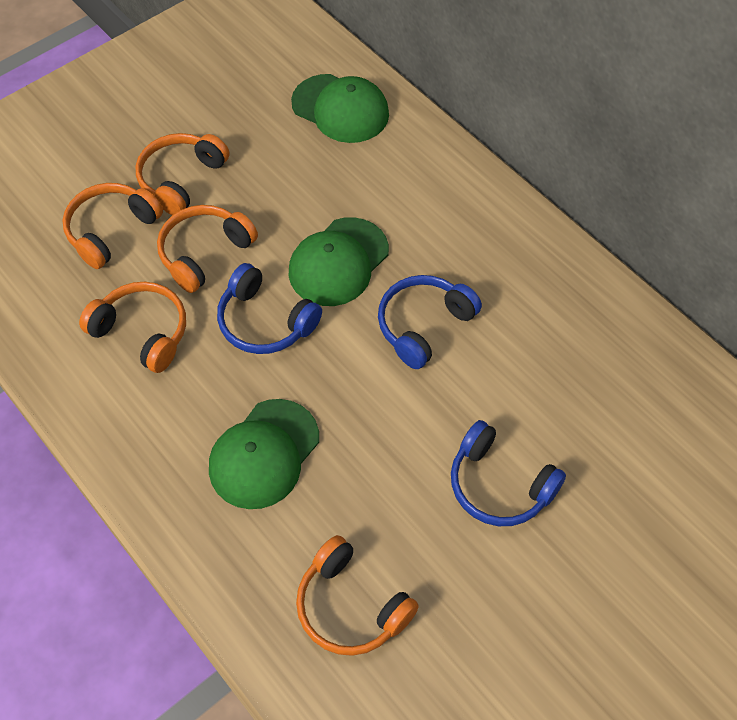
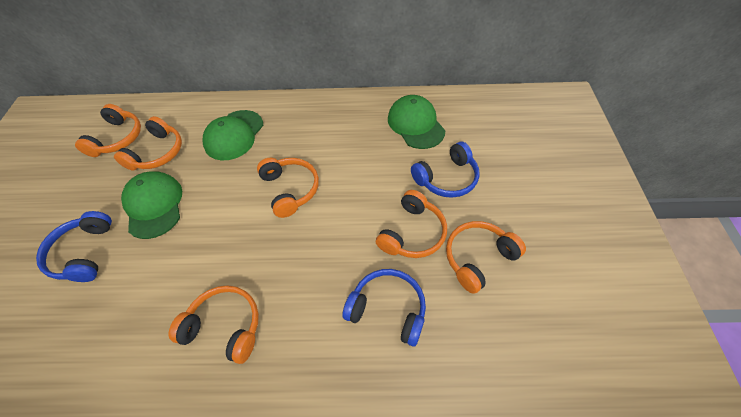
orange headphones: 5 -> 6

